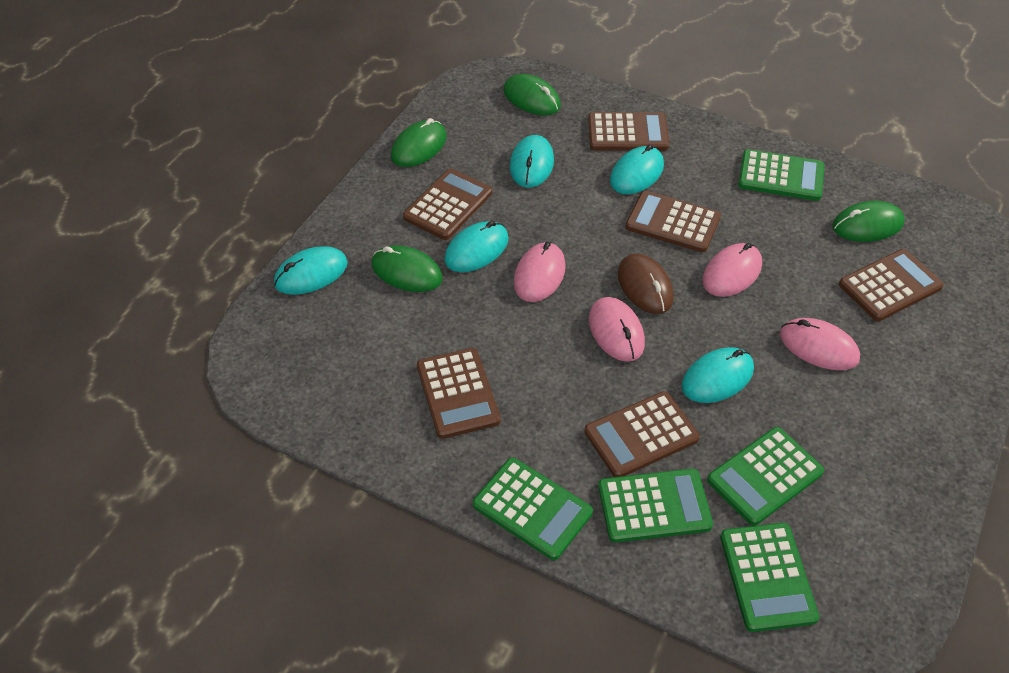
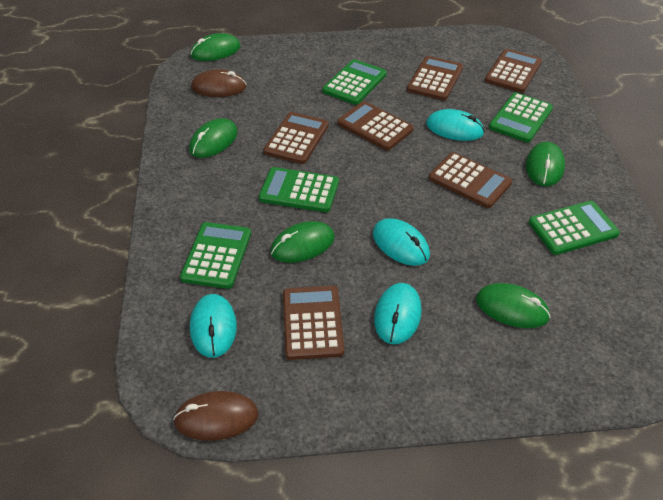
brown mouse: 1 -> 2
green mouse: 4 -> 5
pink mouse: 4 -> 0
turquoise mouse: 5 -> 4

